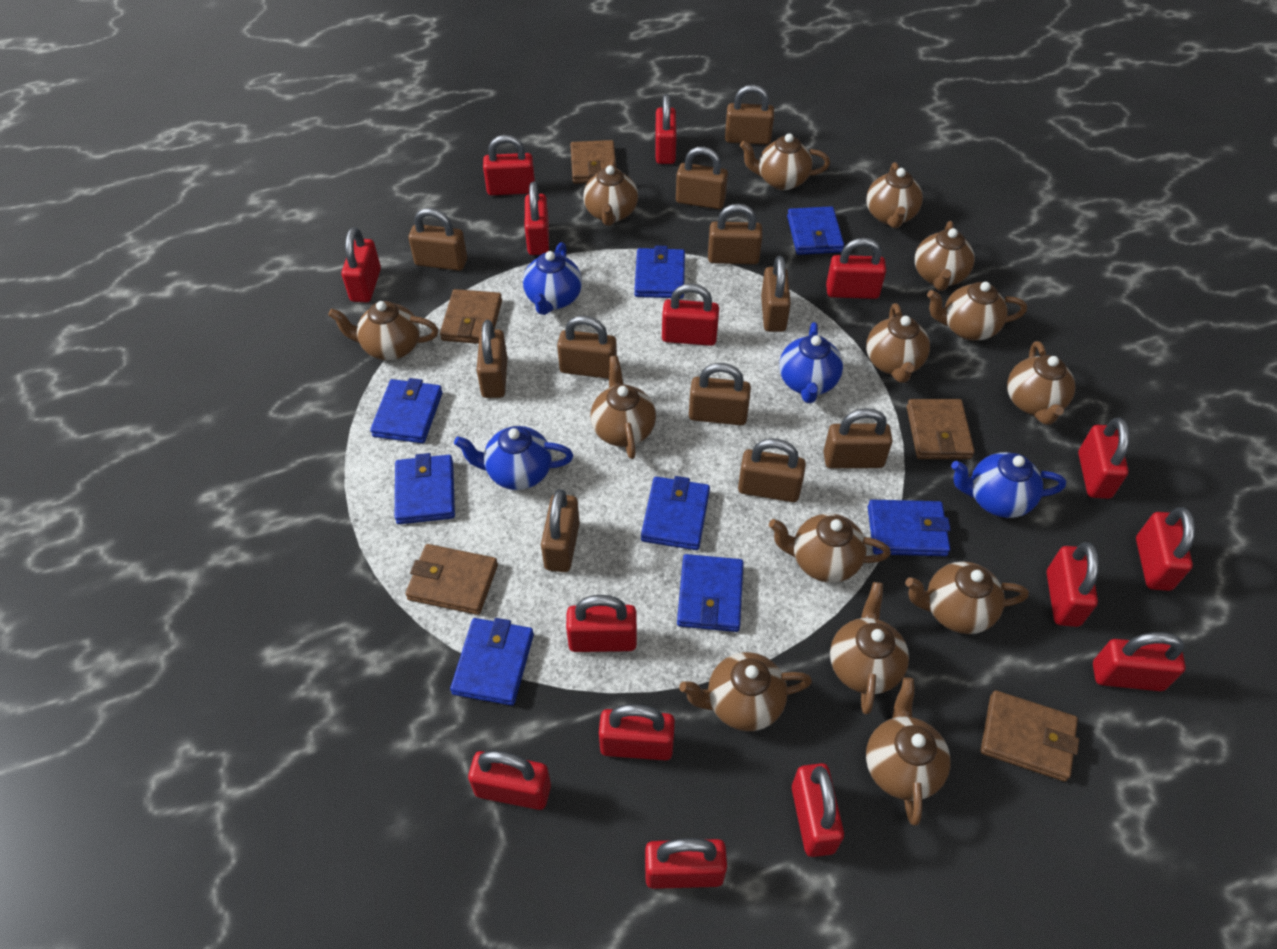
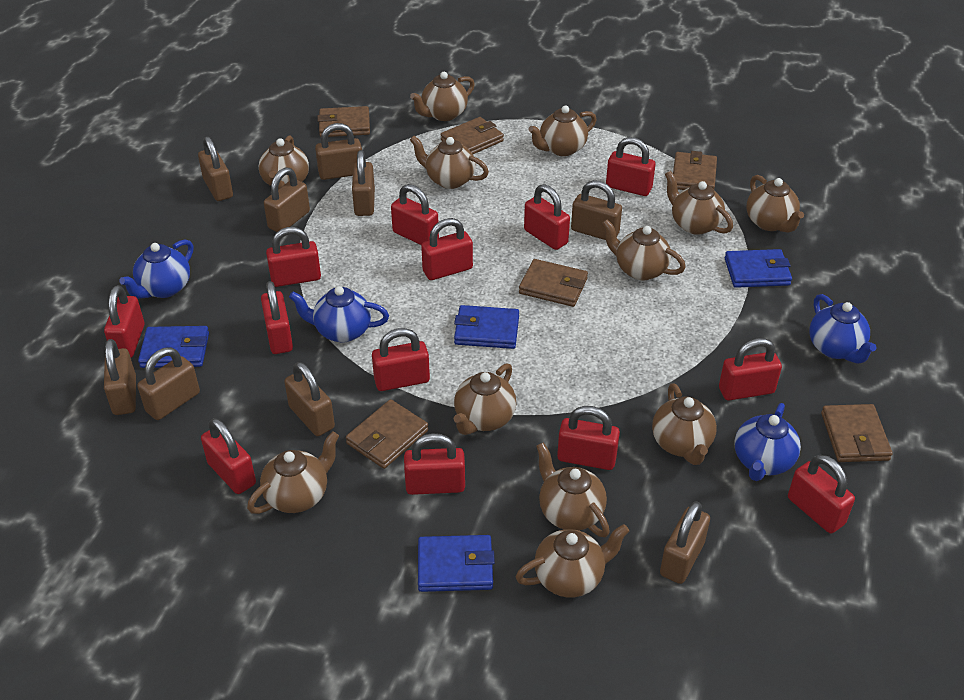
blue wallet: 8 -> 4
brown padlock: 11 -> 9
brown teapot: 14 -> 12
brown wallet: 5 -> 6
red padlock: 15 -> 13

